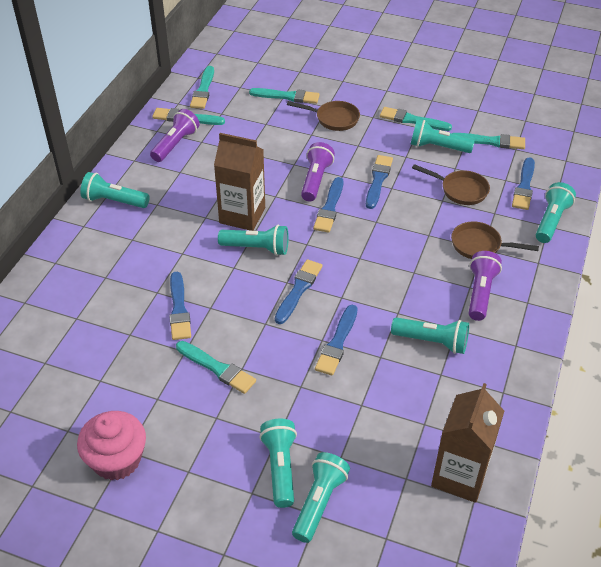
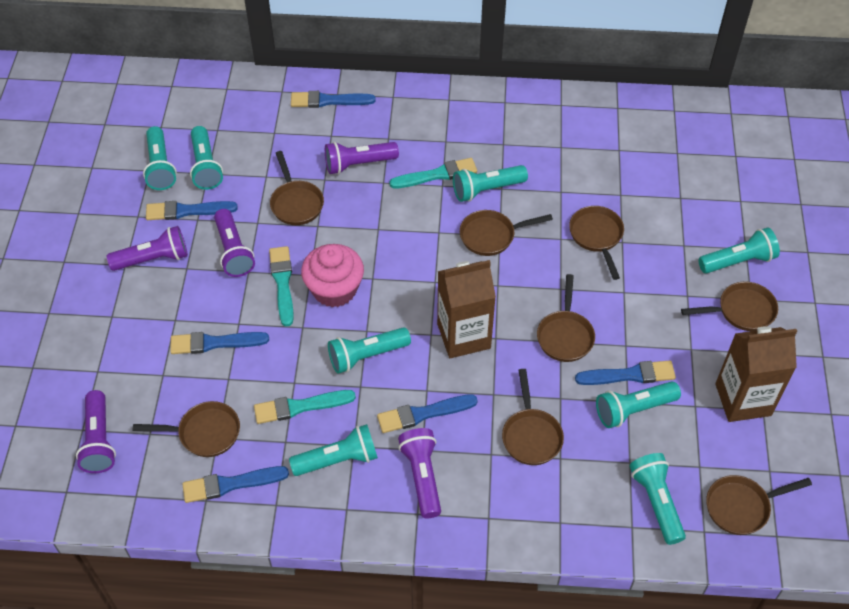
brown pan: 3 -> 8
purple flashlight: 3 -> 5
turquoise brush: 6 -> 3
turquoise flashlight: 7 -> 8

